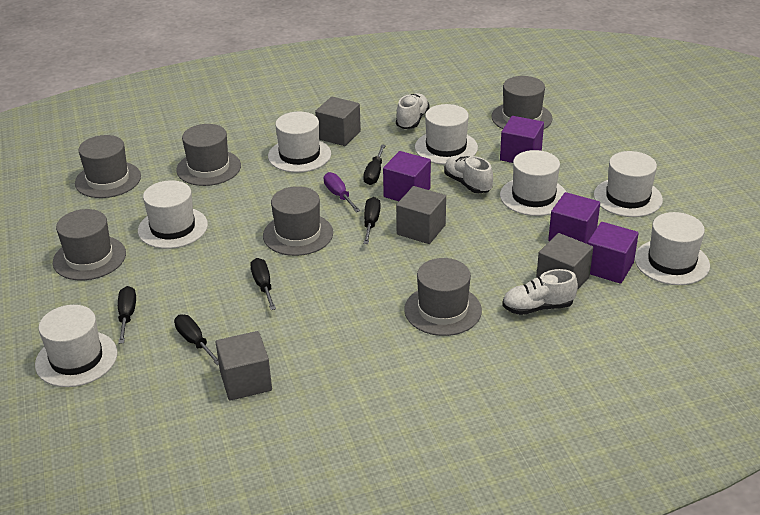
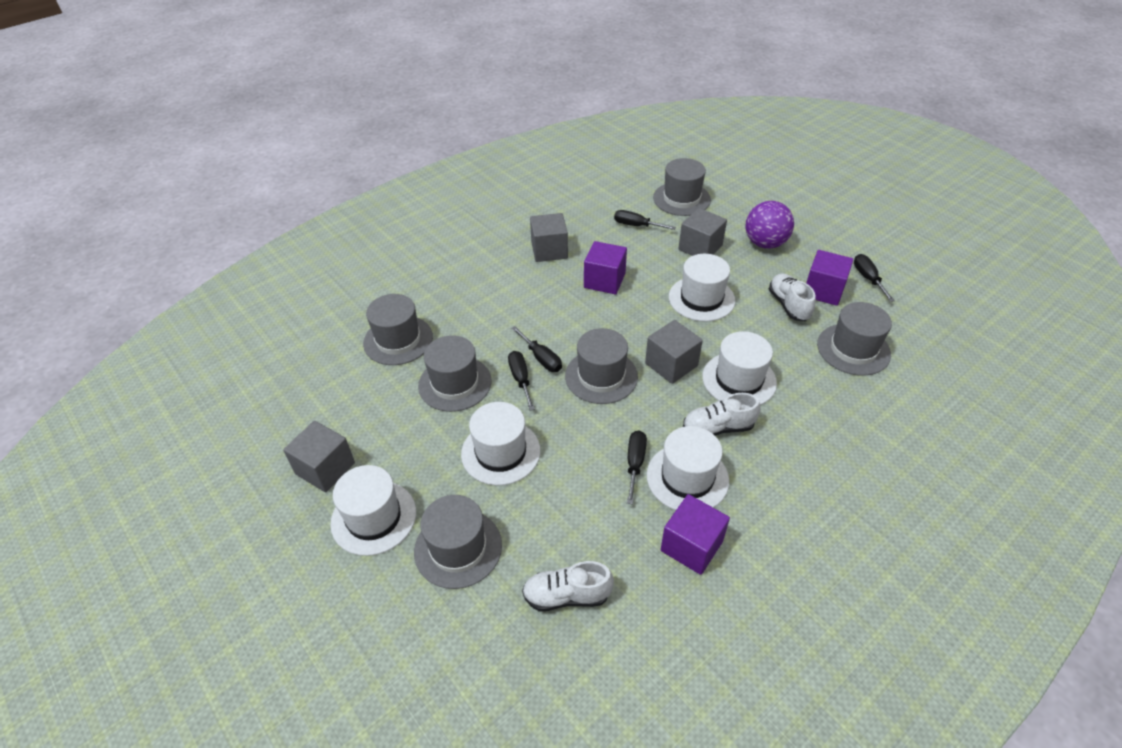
purple ball: 0 -> 1
purple cube: 4 -> 3
purple screwdriver: 1 -> 0
white hat: 7 -> 5

